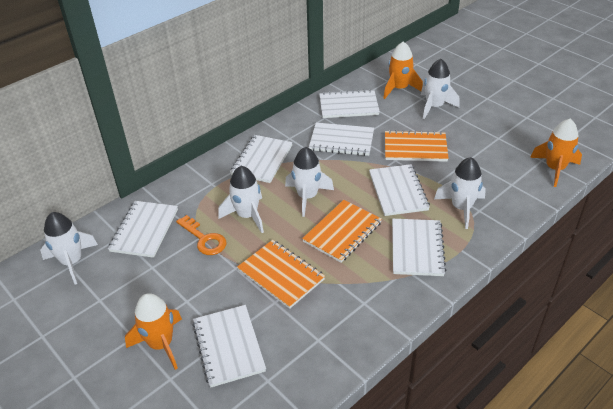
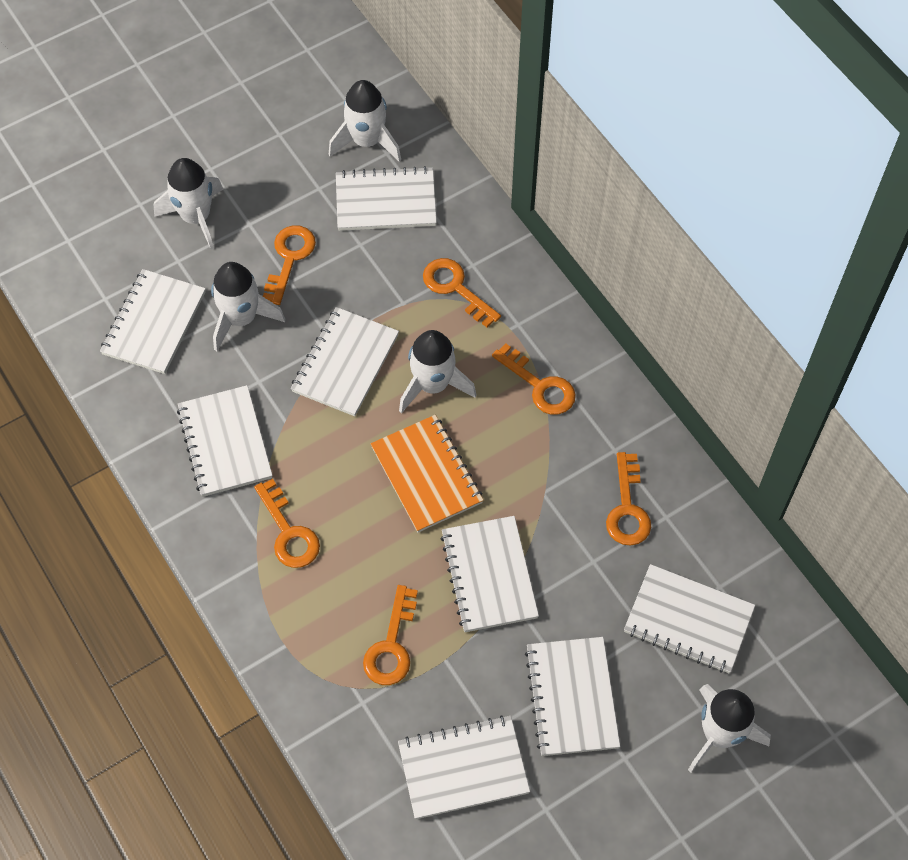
orange key: 1 -> 6
orange notebook: 3 -> 1
orange rocket: 3 -> 0
white notebook: 7 -> 8

